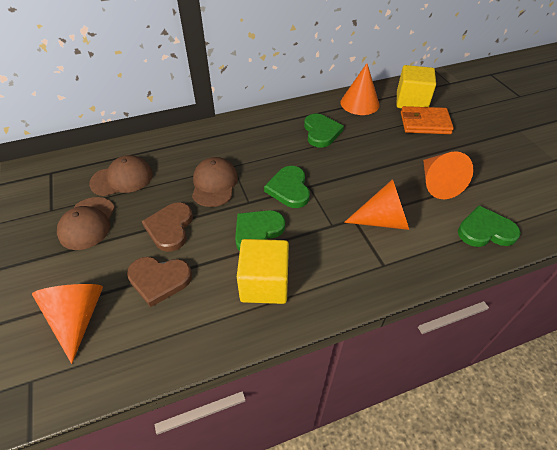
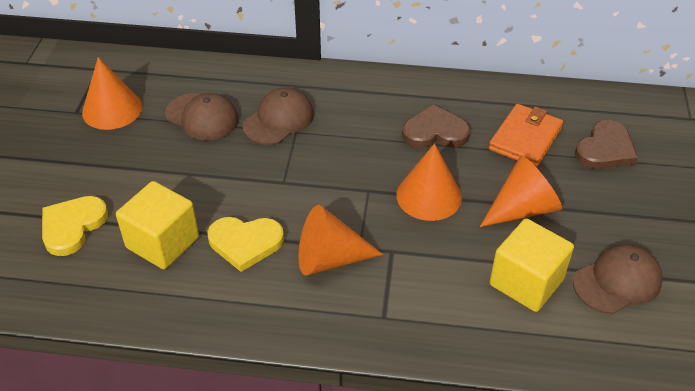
green heart: 4 -> 0
yellow heart: 0 -> 2

